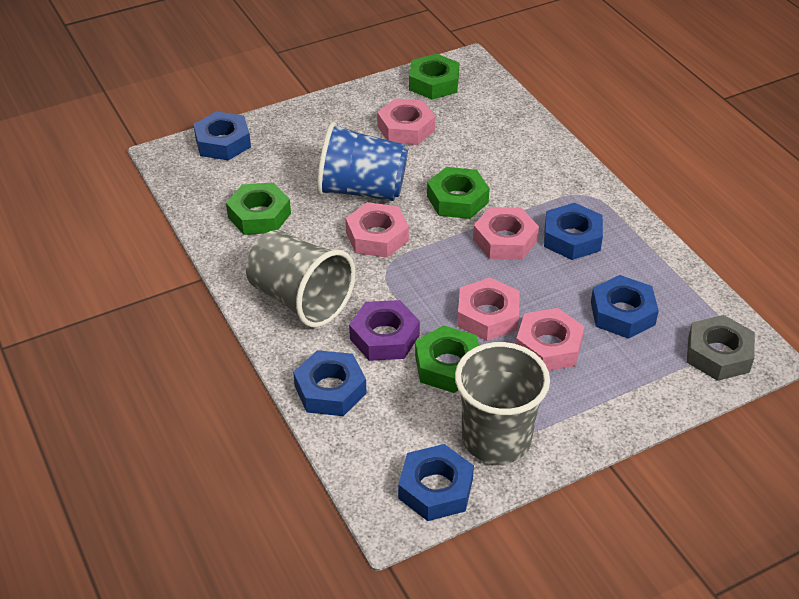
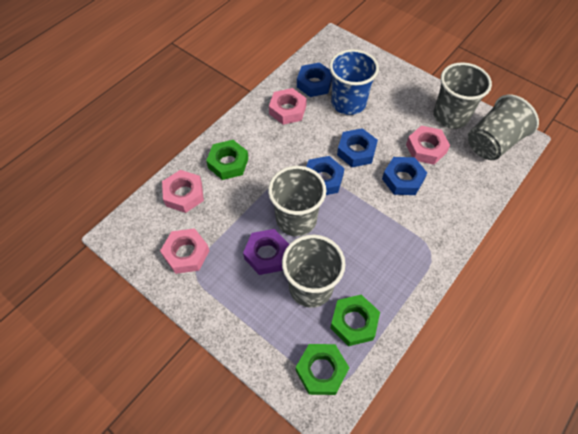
blue nut: 5 -> 4
green nut: 4 -> 3
grey cup: 2 -> 4
grey nut: 1 -> 0
pink nut: 5 -> 4

